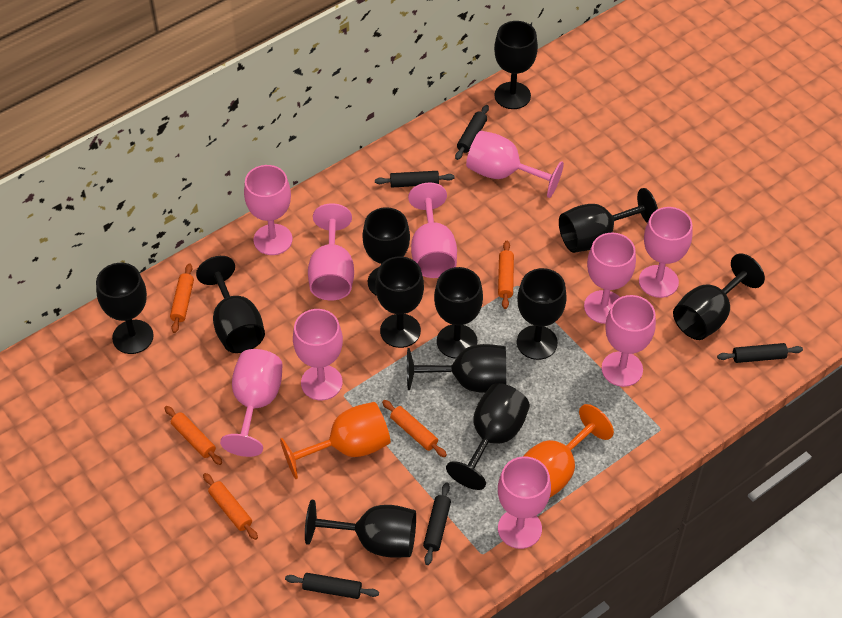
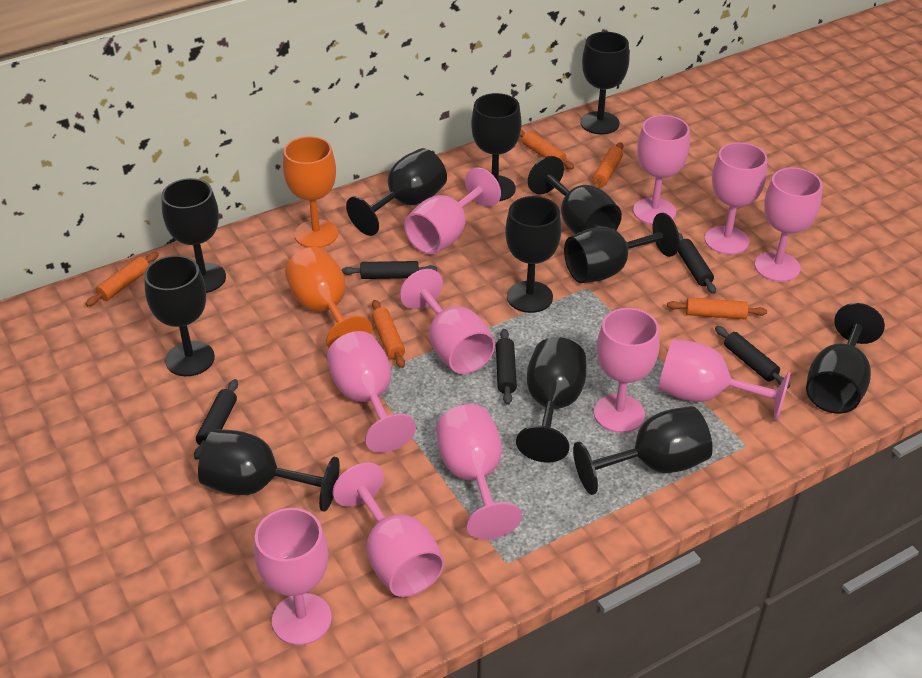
pink goblet: 10 -> 11

